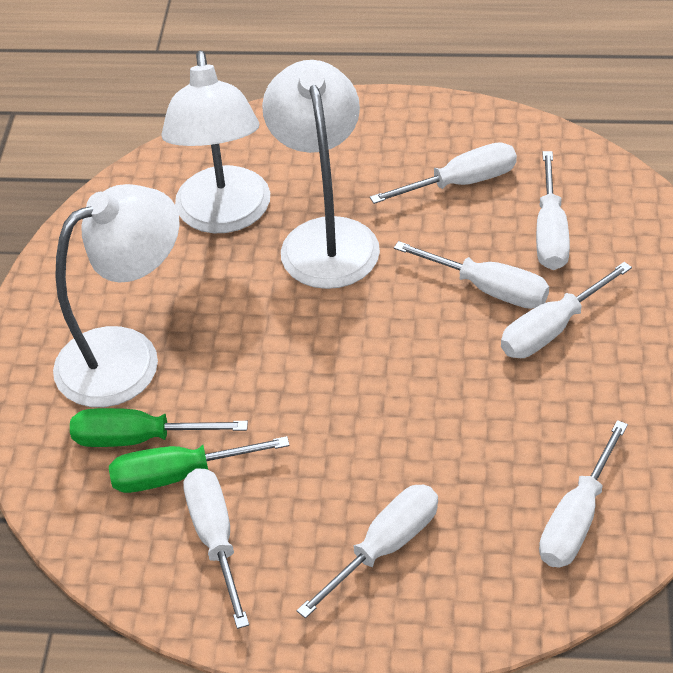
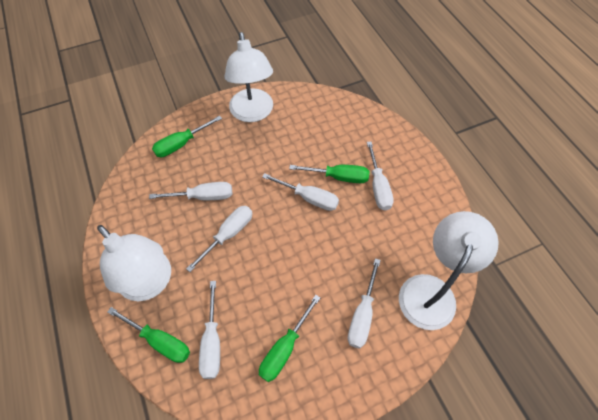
green screwdriver: 2 -> 4
white screwdriver: 7 -> 6

